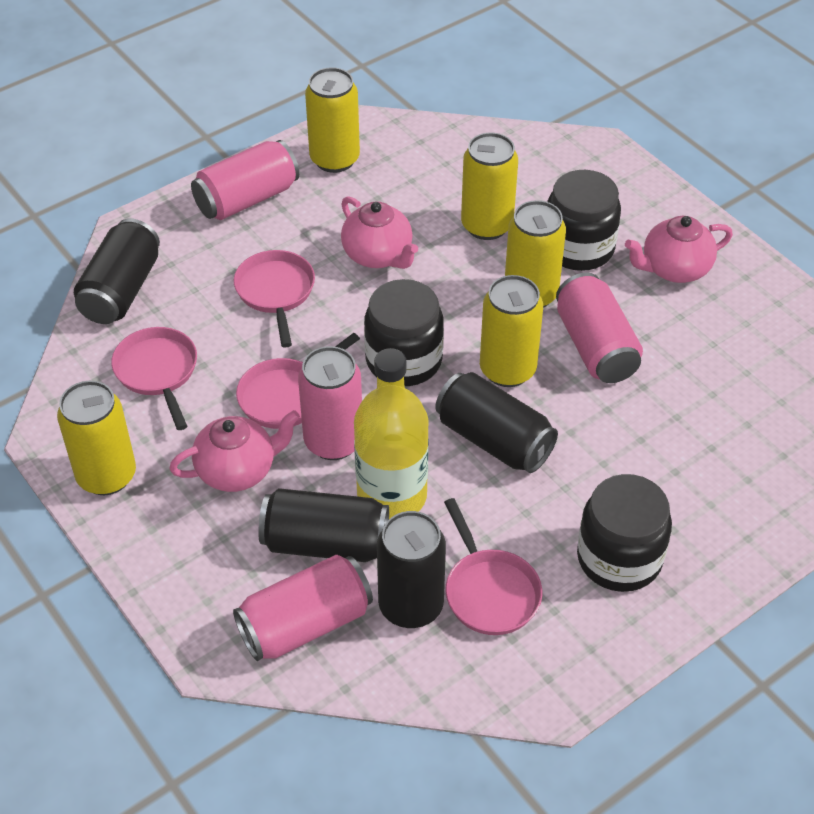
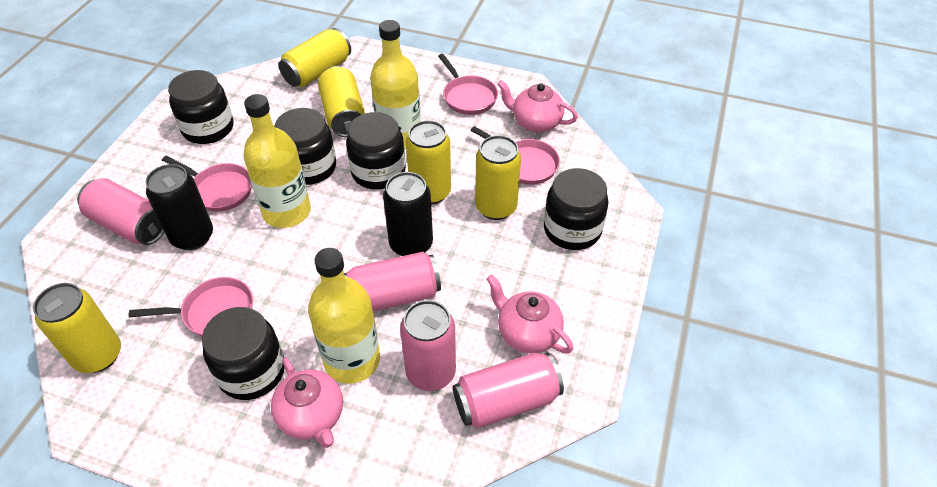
black can: 4 -> 2
black jar: 3 -> 5
yellow bottle: 1 -> 3

